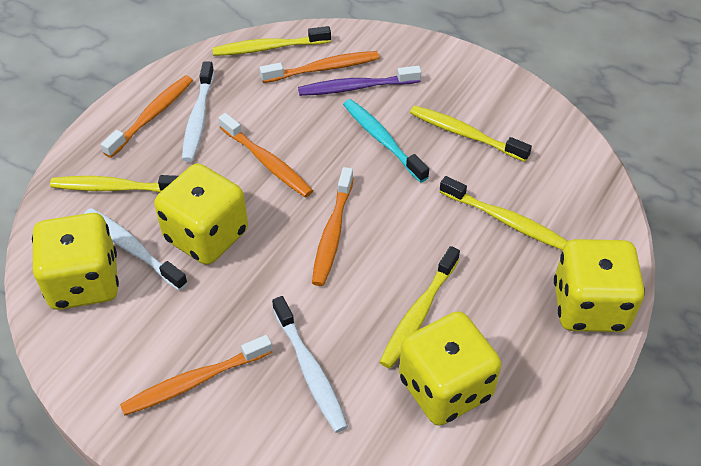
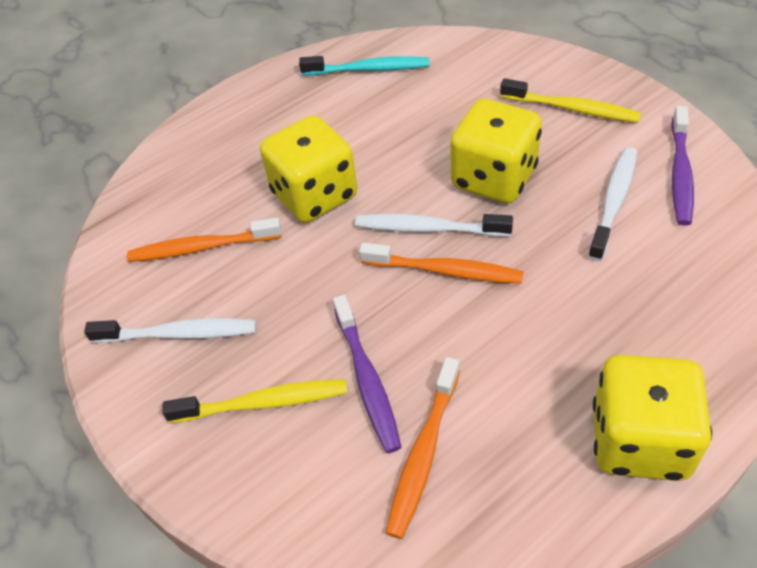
orange toothbrush: 5 -> 3
purple toothbrush: 1 -> 2
yellow dice: 4 -> 3
yellow toothbrush: 5 -> 2

